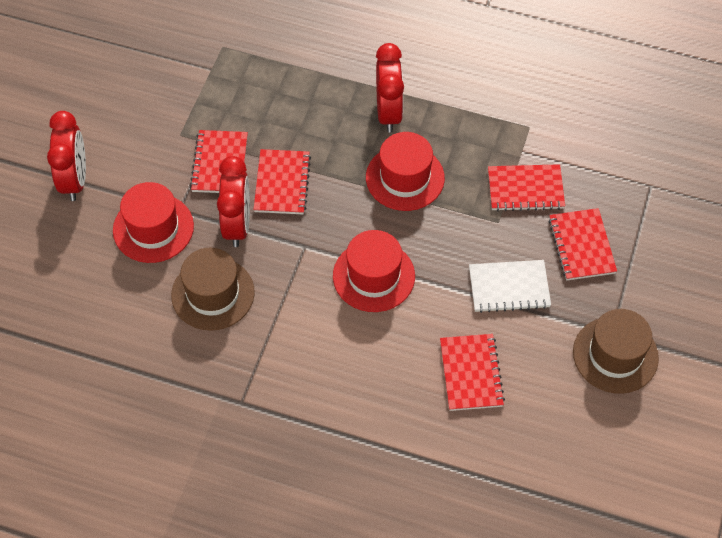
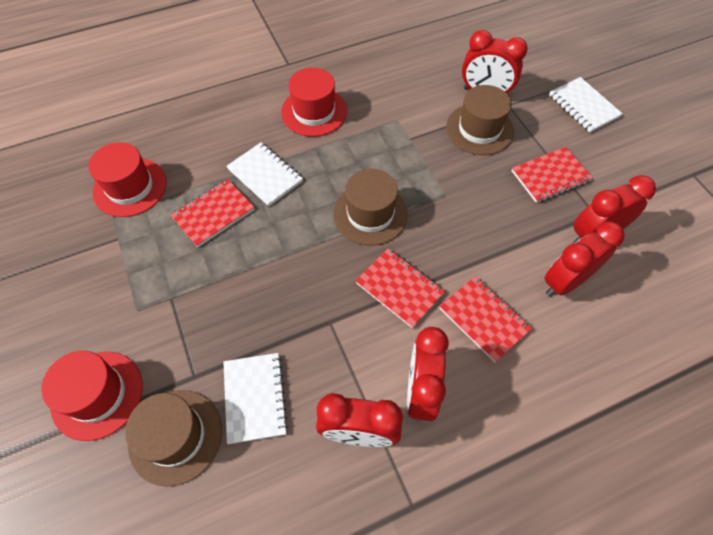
brown hat: 2 -> 3
red clock: 3 -> 5
red notebook: 5 -> 4
white notebook: 1 -> 3

